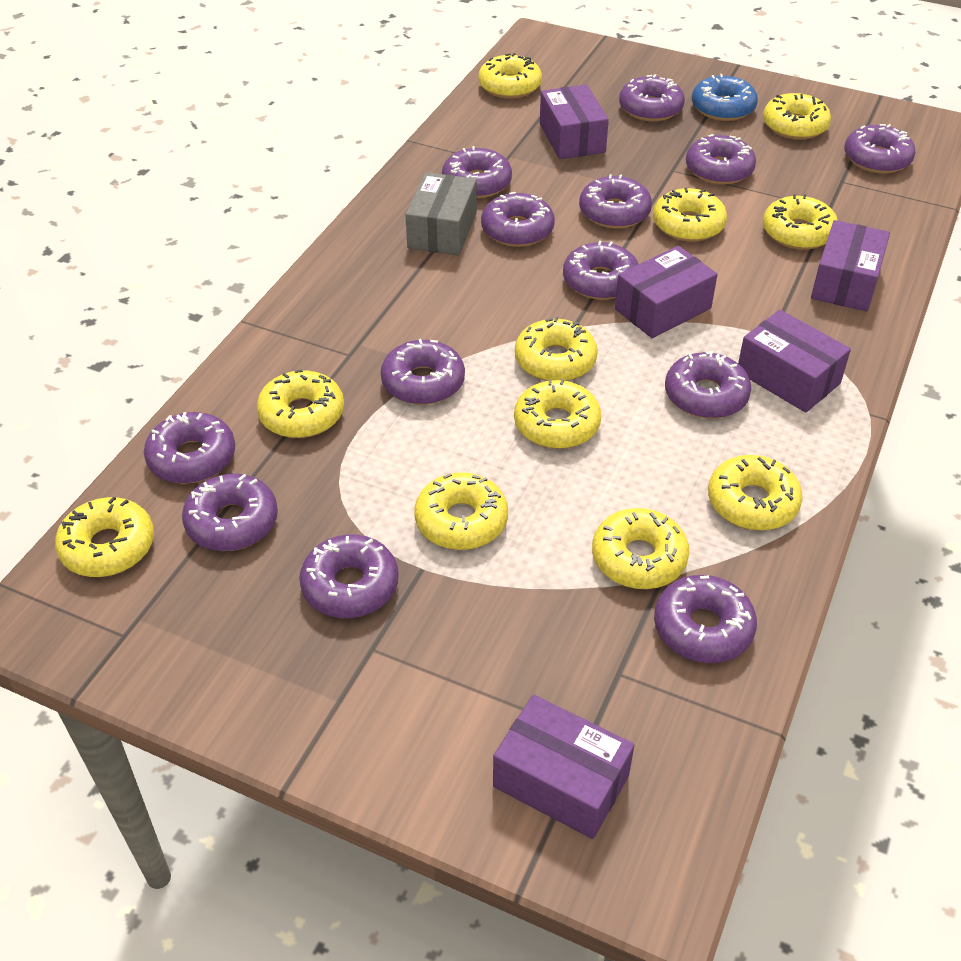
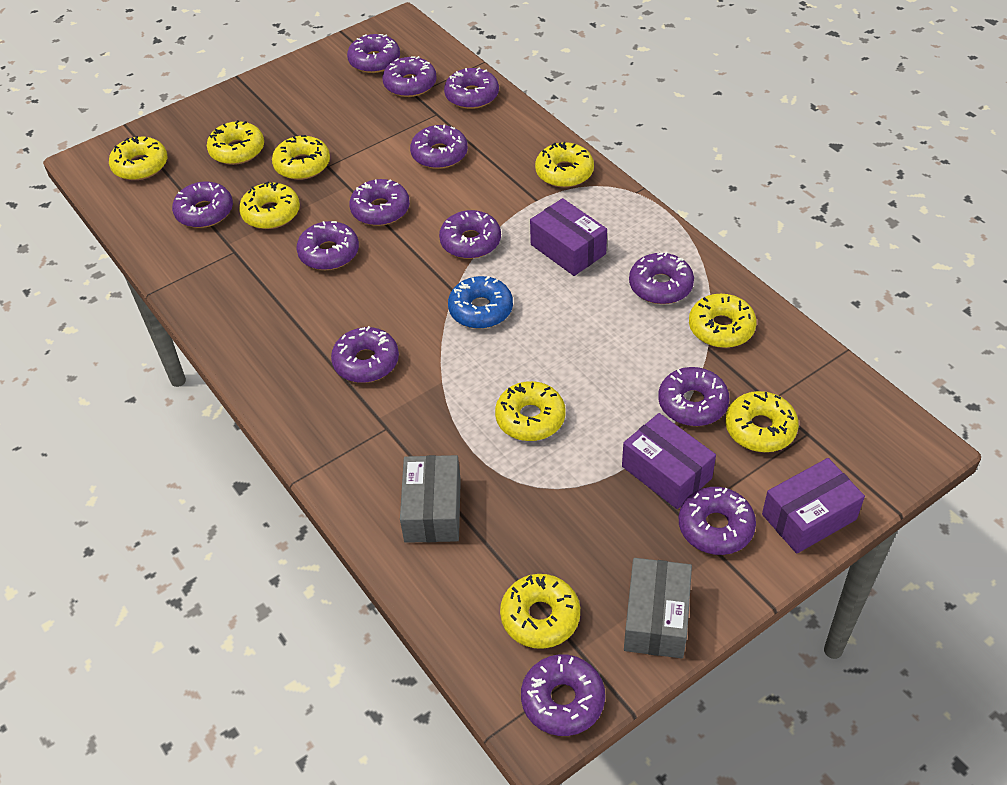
grey box: 1 -> 2
purple box: 5 -> 3
yellow donut: 11 -> 9

